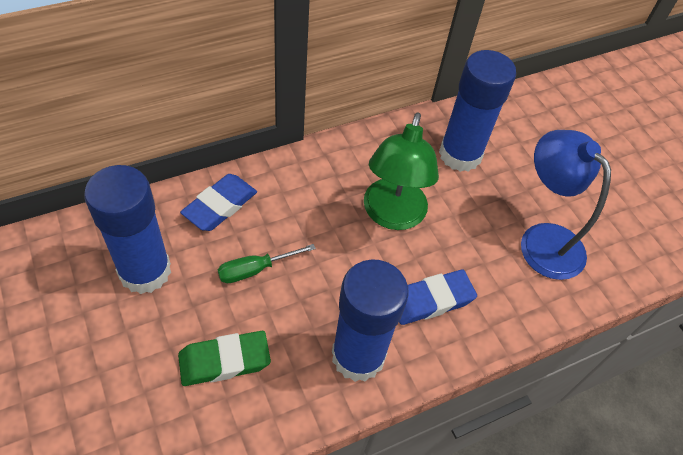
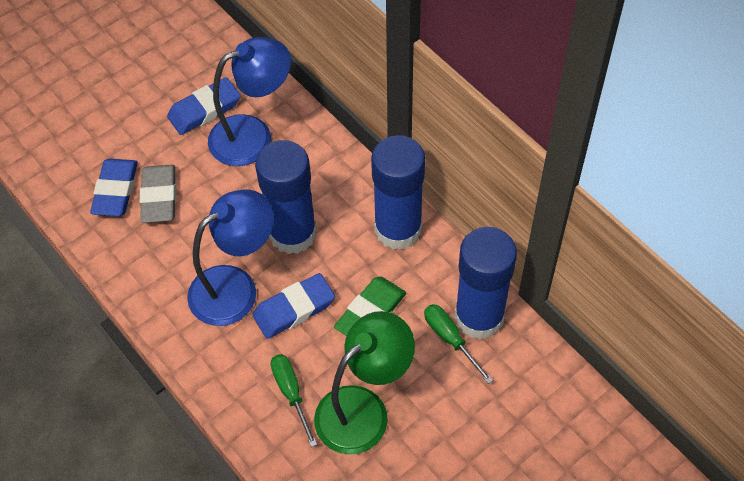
blue eraser: 2 -> 3
blue lamp: 1 -> 2
green screwdriver: 1 -> 2
grey eraser: 0 -> 1

